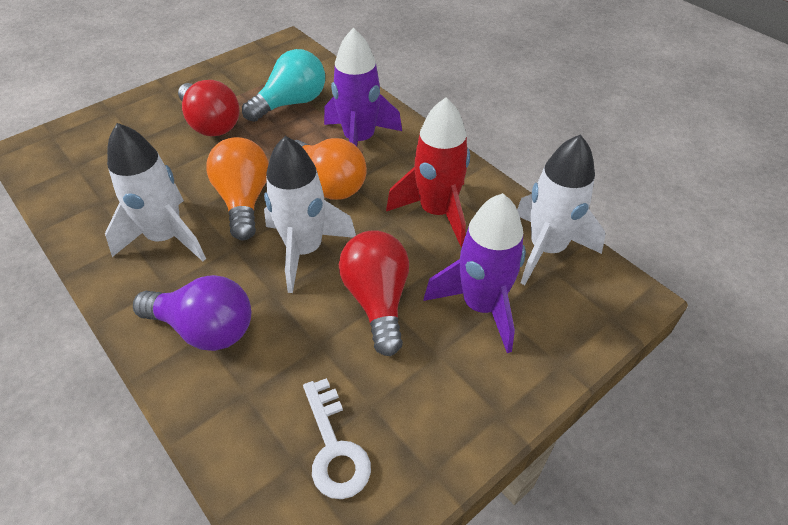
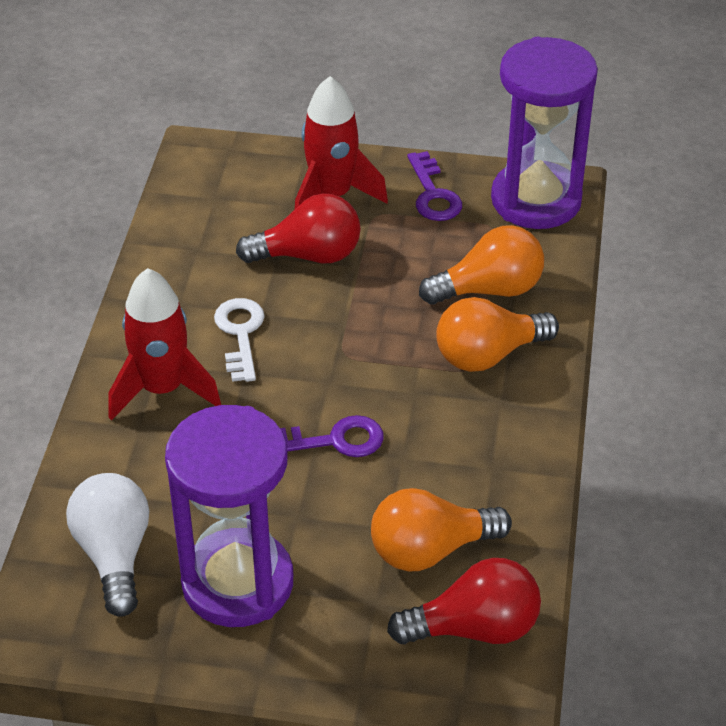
orange light bulb: 2 -> 3
purple hourglass: 0 -> 2
purple key: 0 -> 2
purple light bulb: 1 -> 0
purple rocket: 2 -> 0
red rocket: 1 -> 2
turquoise light bulb: 1 -> 0
white light bulb: 0 -> 1
white rocket: 3 -> 0

